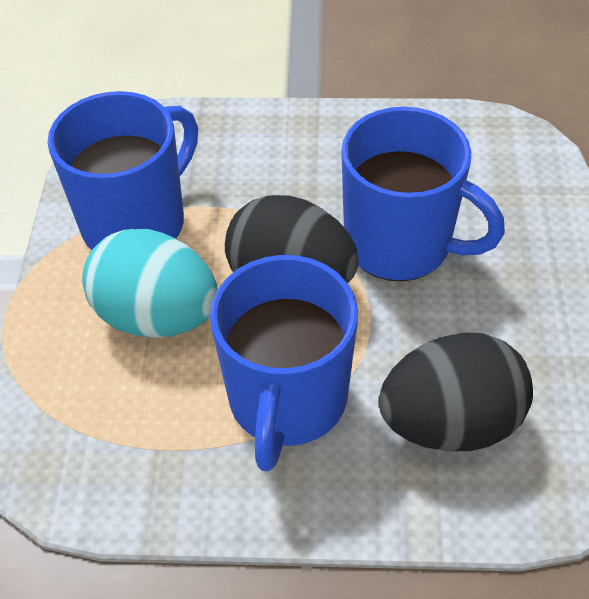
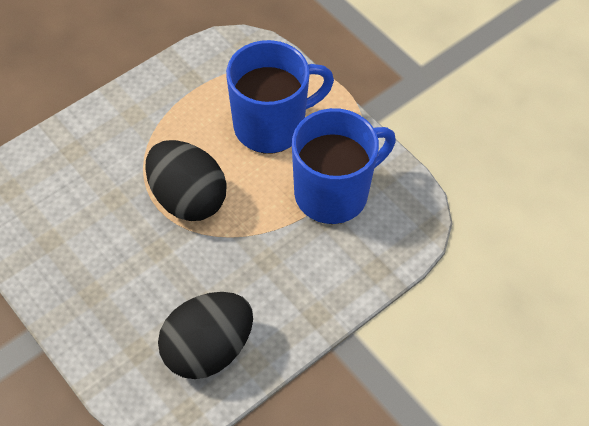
blue mug: 3 -> 2
turquoise egg: 1 -> 0

